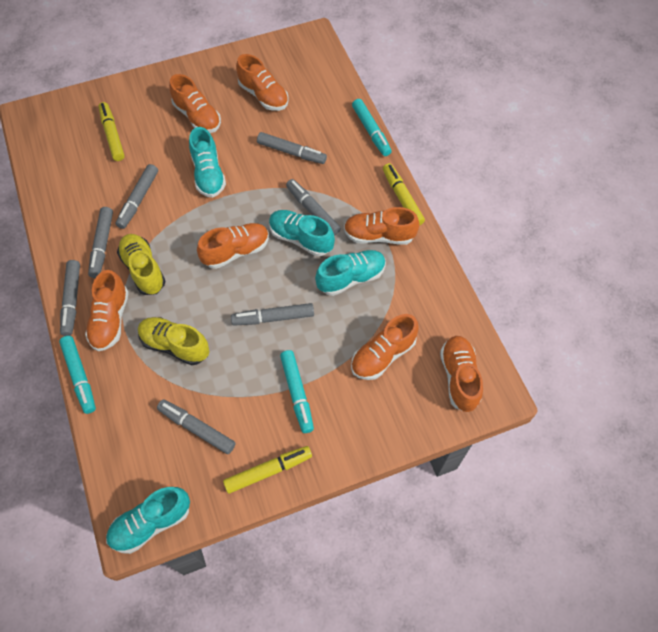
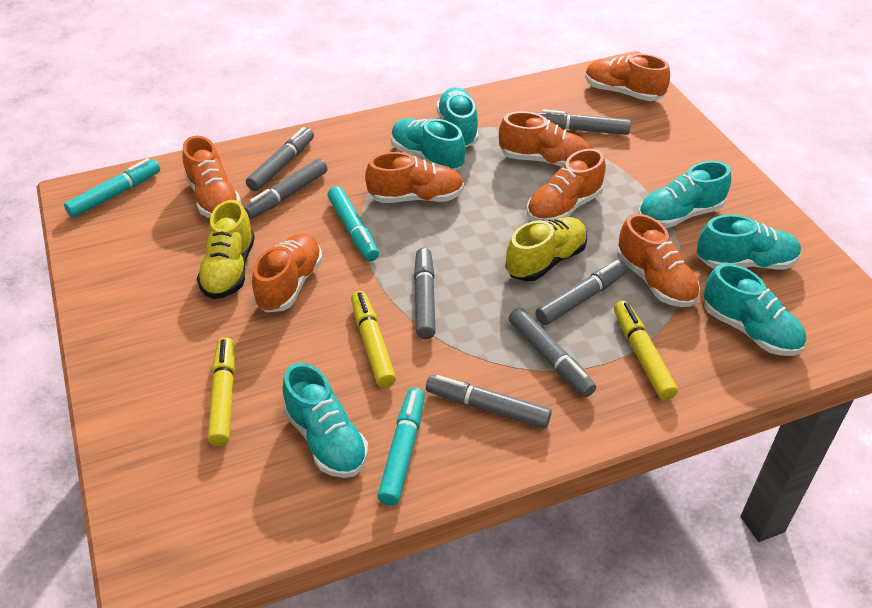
turquoise shoe: 4 -> 6

